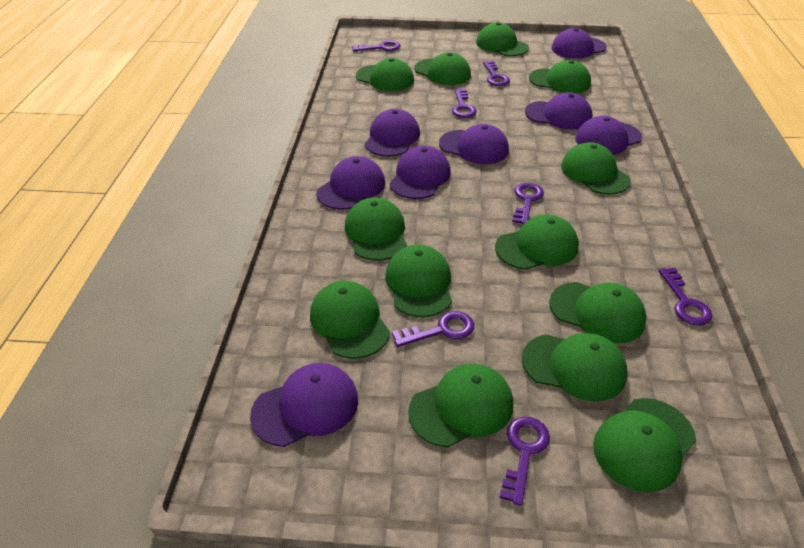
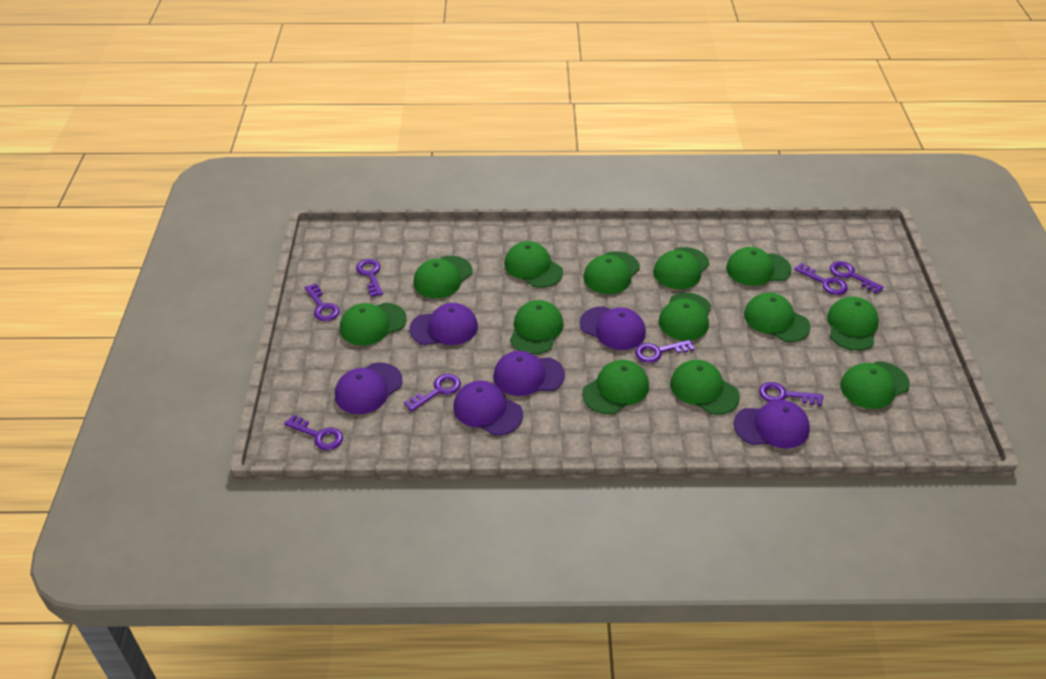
purple cap: 8 -> 6
purple key: 7 -> 8

